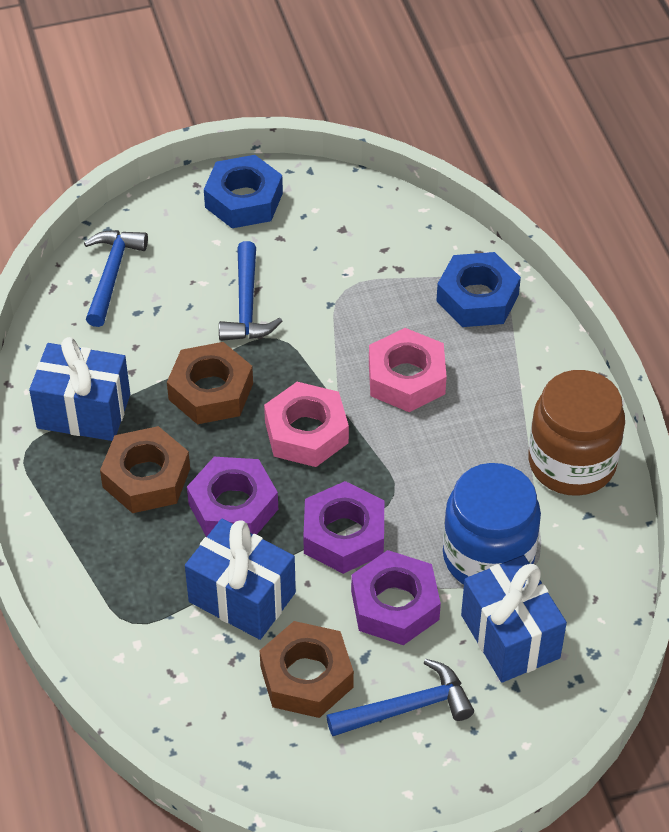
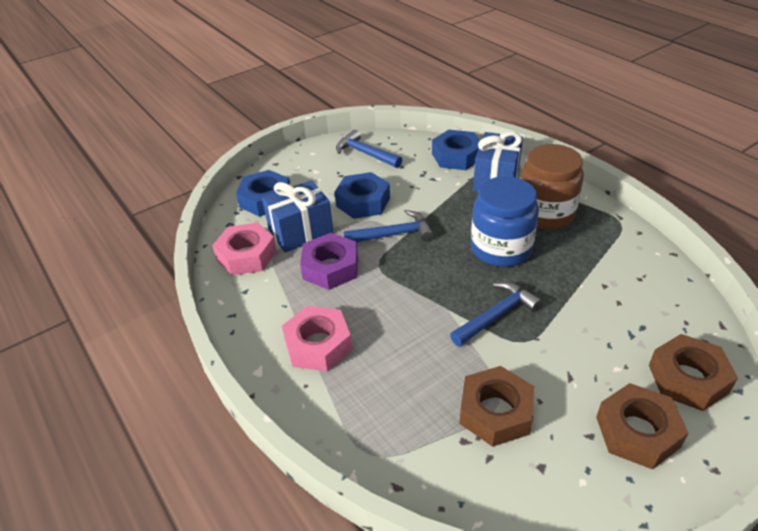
blue gift: 3 -> 2
blue nut: 2 -> 3
purple nut: 3 -> 1

